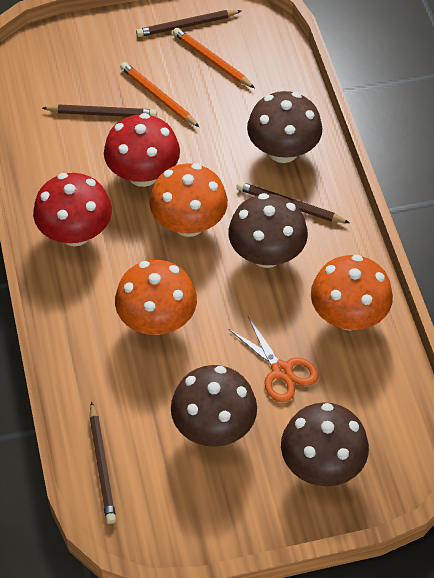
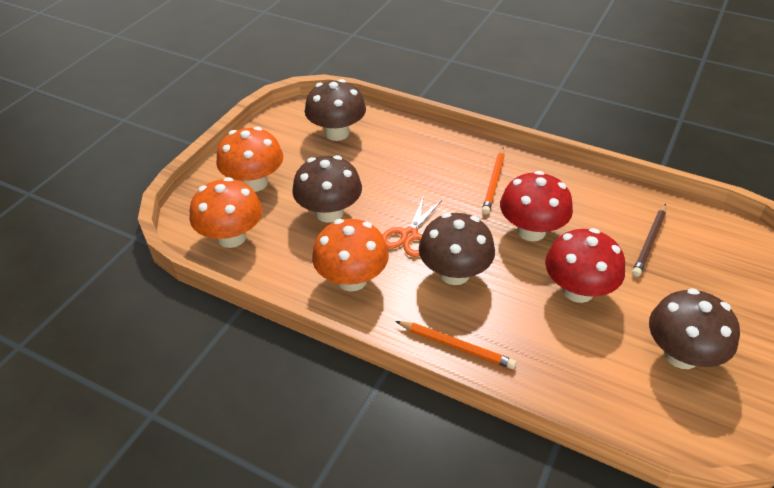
brown pencil: 4 -> 1

